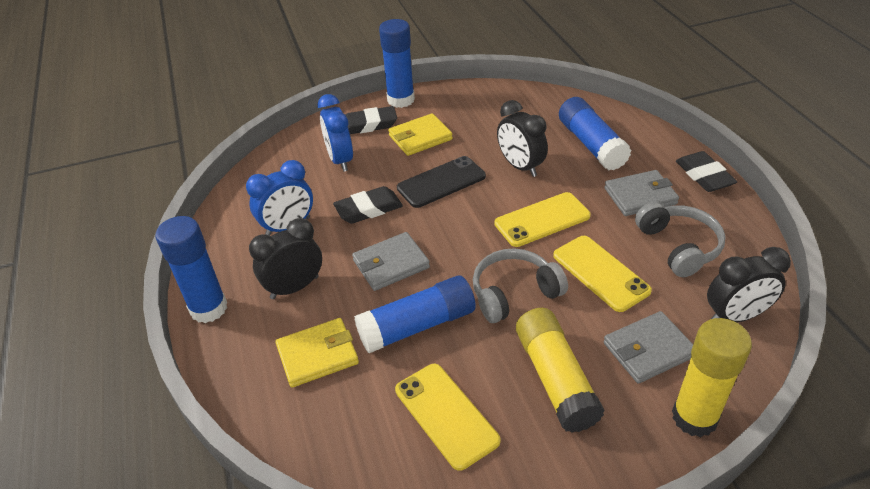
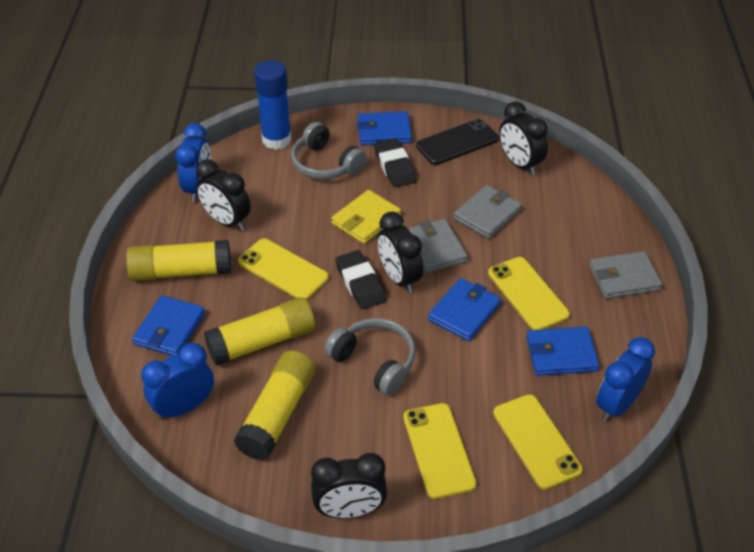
black clock: 3 -> 4
black eraser: 3 -> 2
blue clock: 2 -> 3
blue glue stick: 4 -> 1
blue wallet: 0 -> 4
yellow glue stick: 2 -> 3
yellow phone: 3 -> 4
yellow wallet: 2 -> 1

